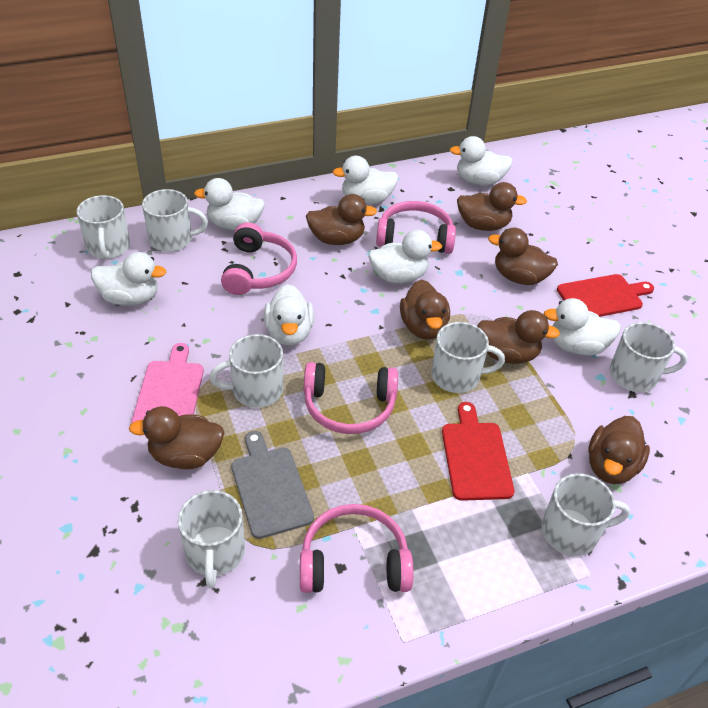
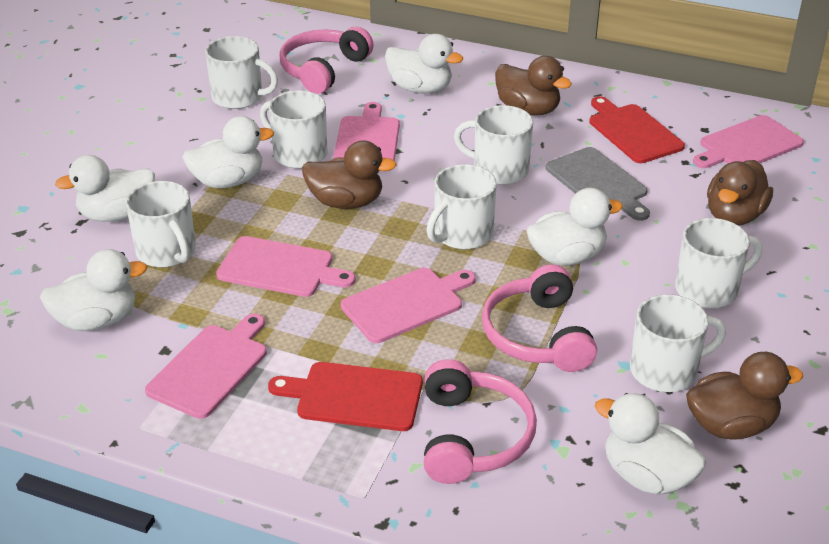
brown duck: 7 -> 4
pink cutting board: 1 -> 5
pink headphones: 4 -> 3
white duck: 7 -> 6

